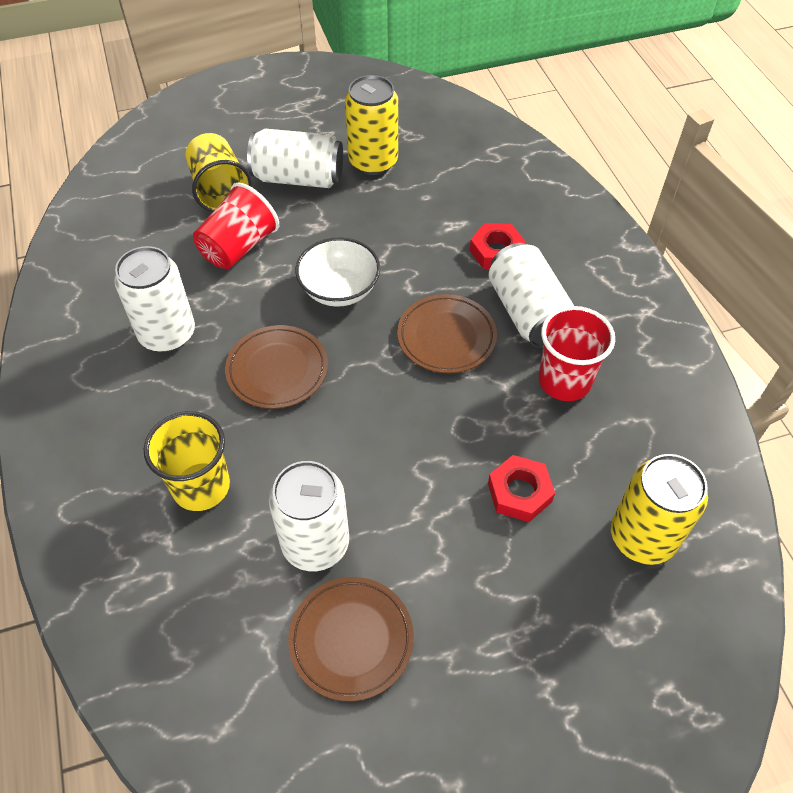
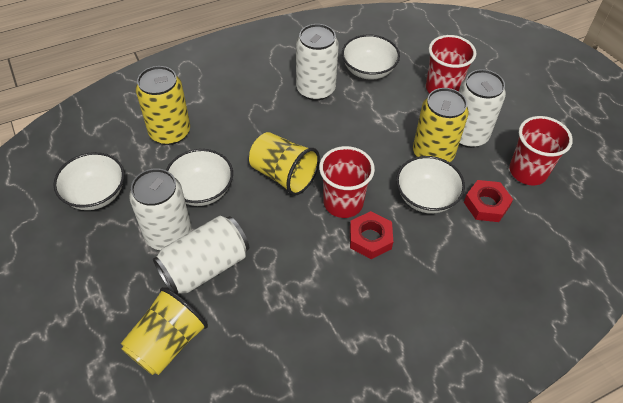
brown plate: 3 -> 0
red cup: 2 -> 3
white bowl: 1 -> 4

